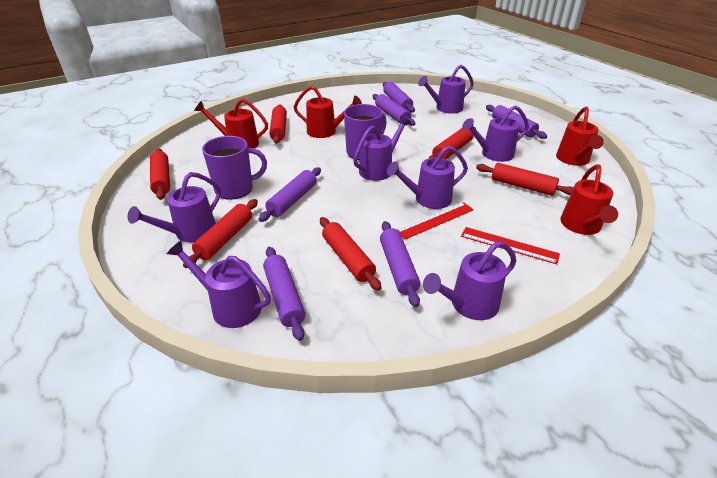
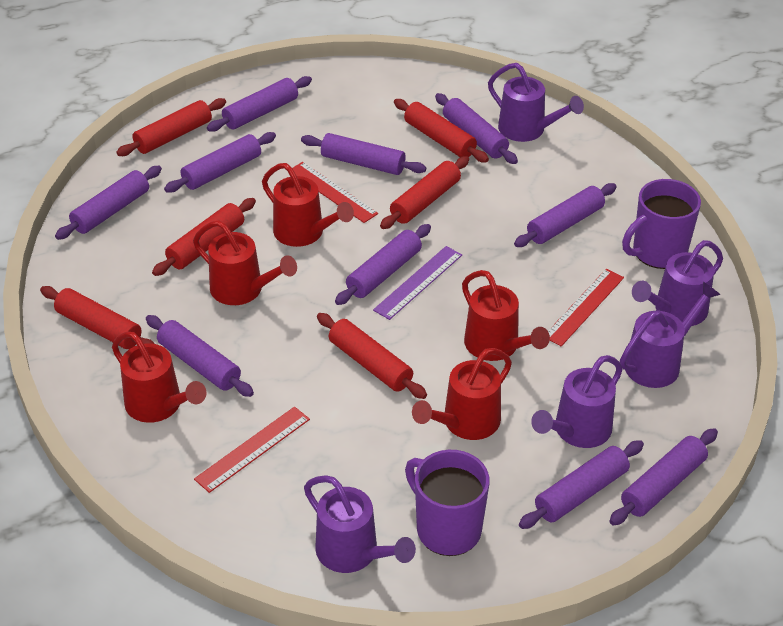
purple rolling pin: 6 -> 10
purple ruler: 0 -> 1
purple watering can: 7 -> 5
red ruler: 2 -> 3
red watering can: 4 -> 5

